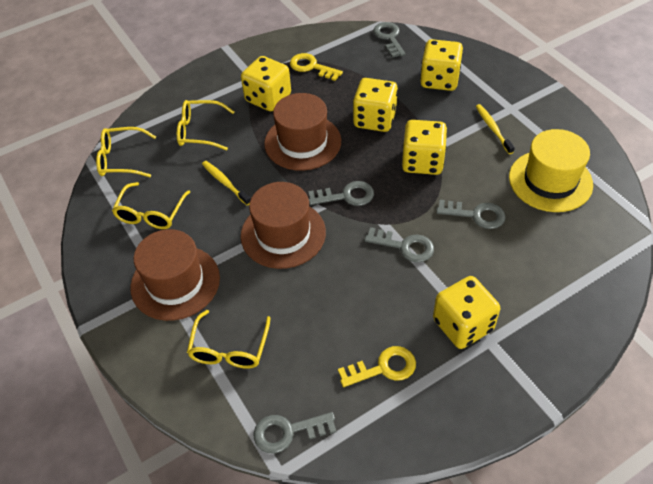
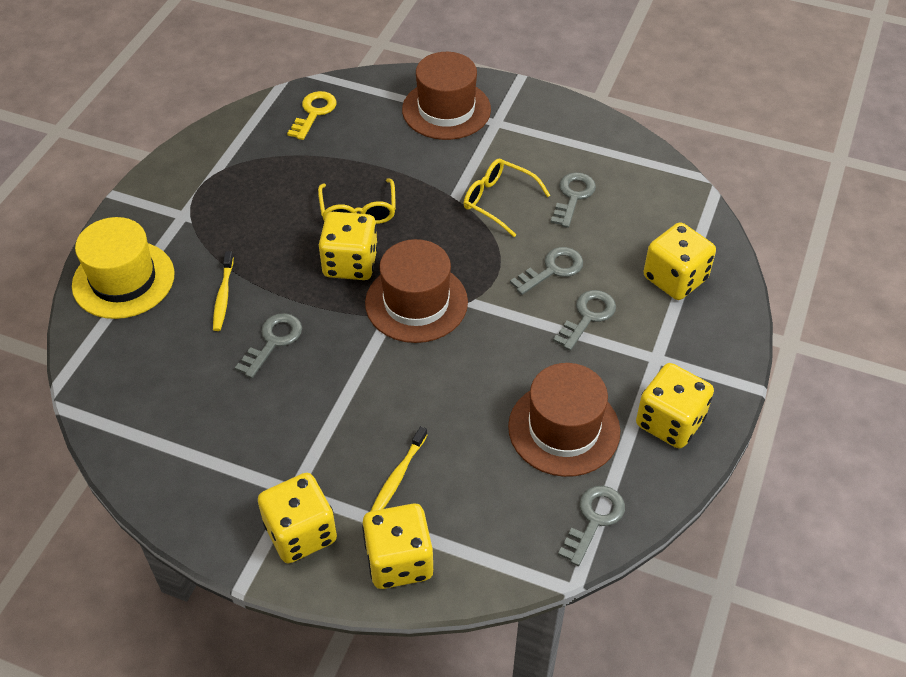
yellow glasses: 4 -> 2
yellow key: 2 -> 1

